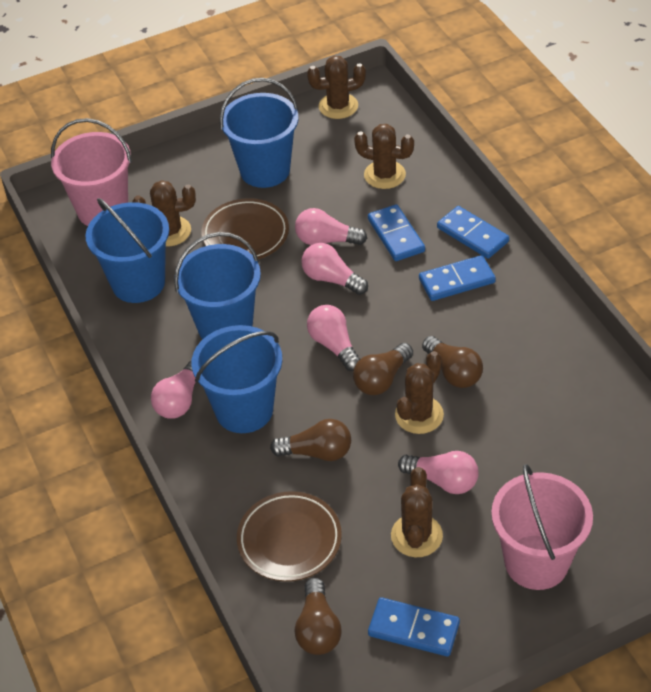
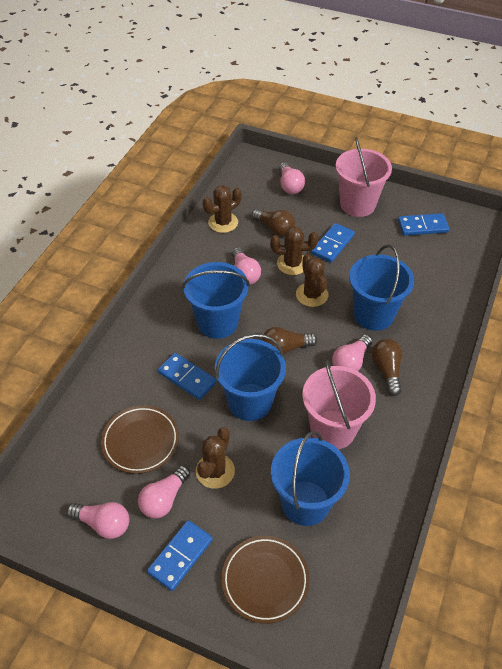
brown cactus: 5 -> 4
brown light bulb: 4 -> 3

